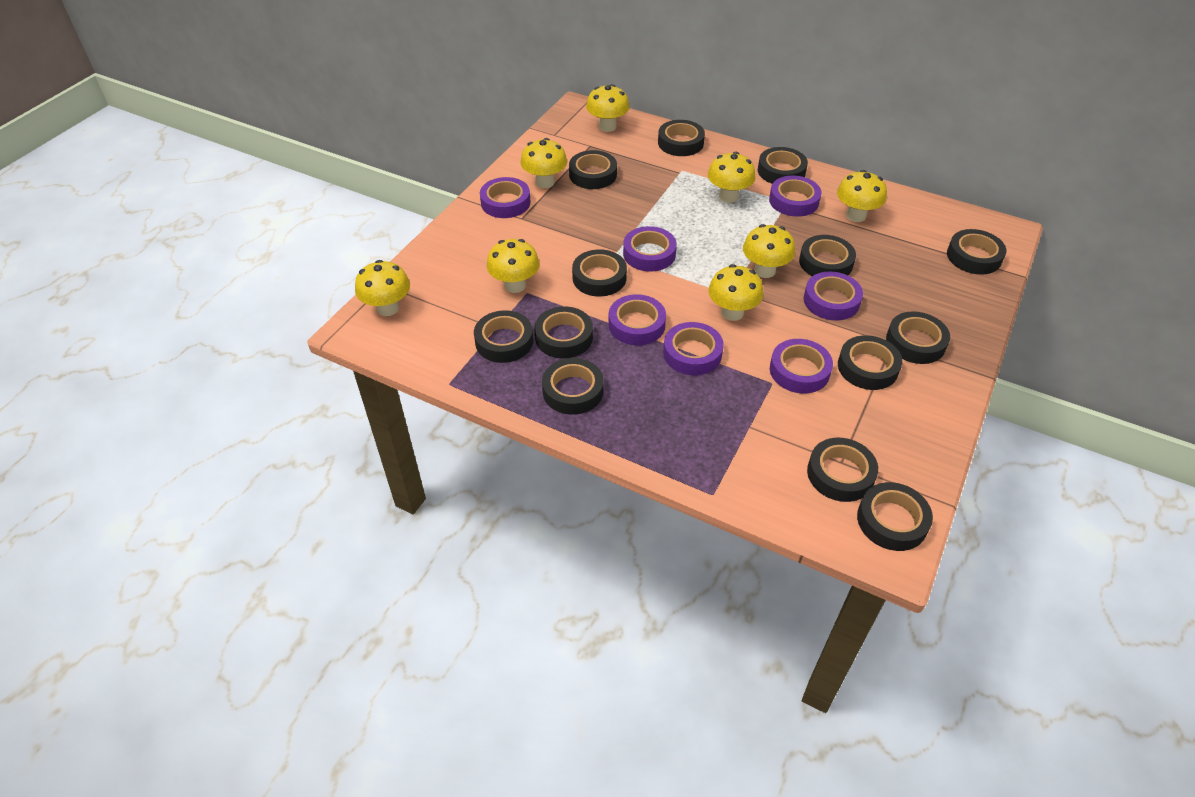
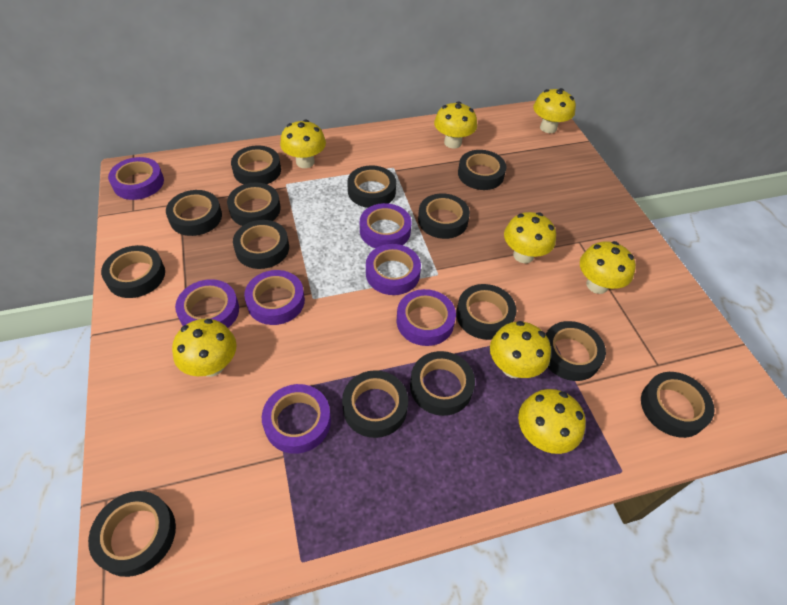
black tape: 13 -> 14

